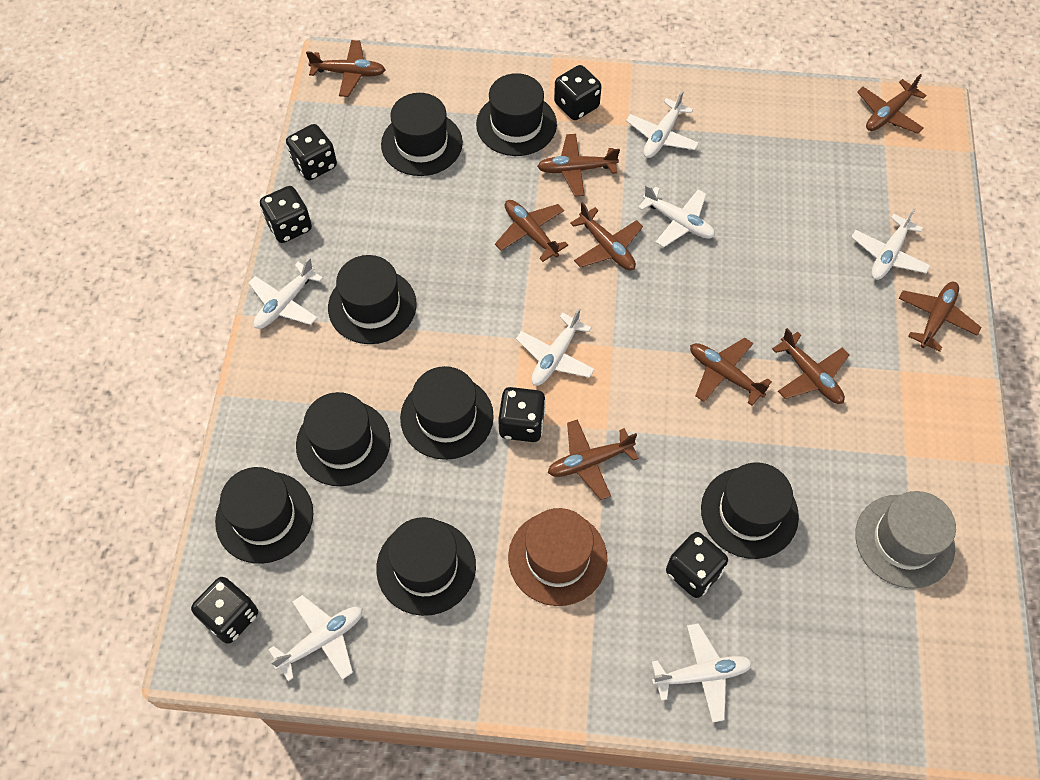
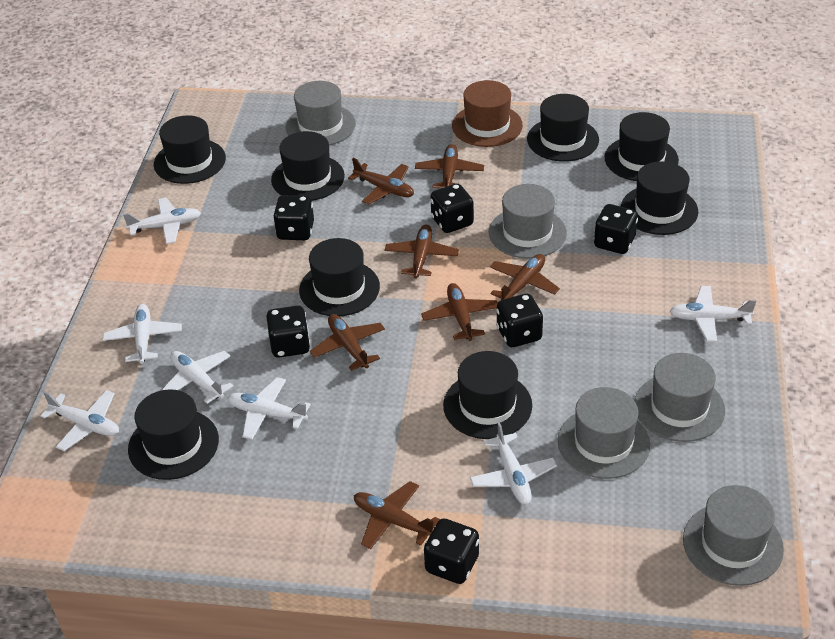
brown plane: 9 -> 7
grey hat: 1 -> 5

